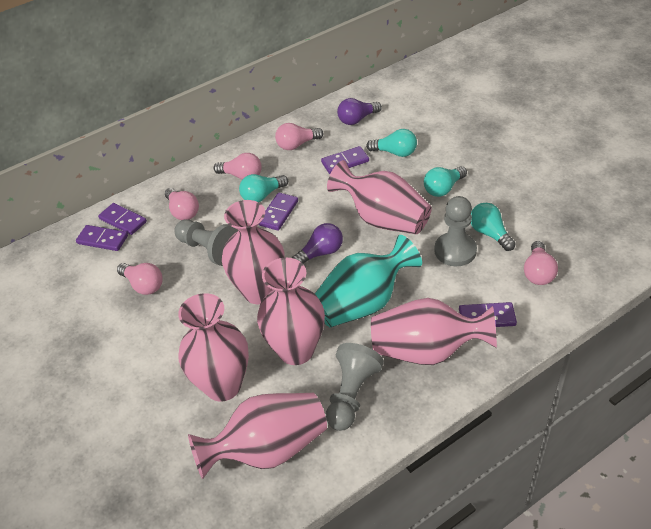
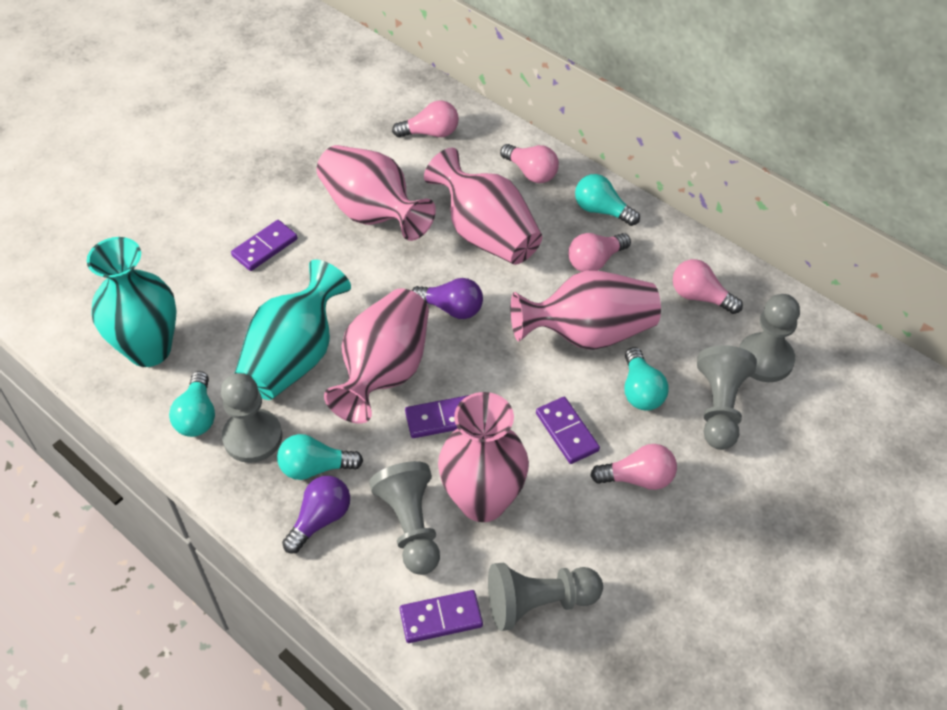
grey pawn: 3 -> 5
pink vase: 6 -> 5
purple domino: 5 -> 4
turquoise vase: 1 -> 2

